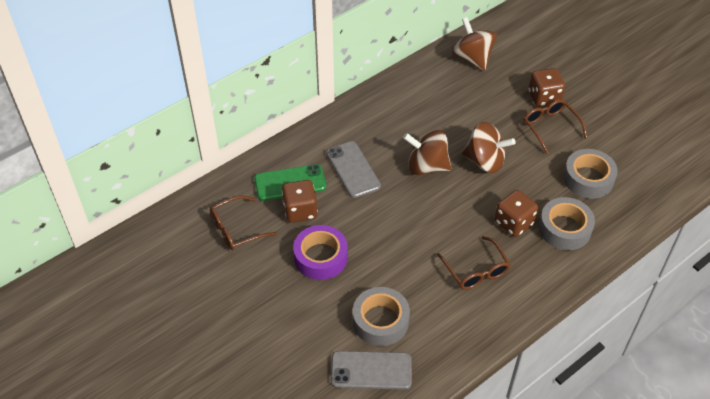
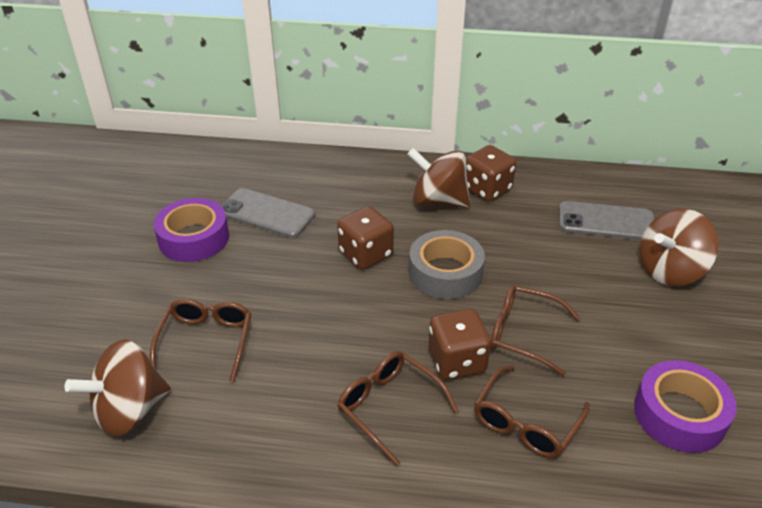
brown glasses: 3 -> 4
green phone: 1 -> 0
grey tape: 3 -> 1
purple tape: 1 -> 2

